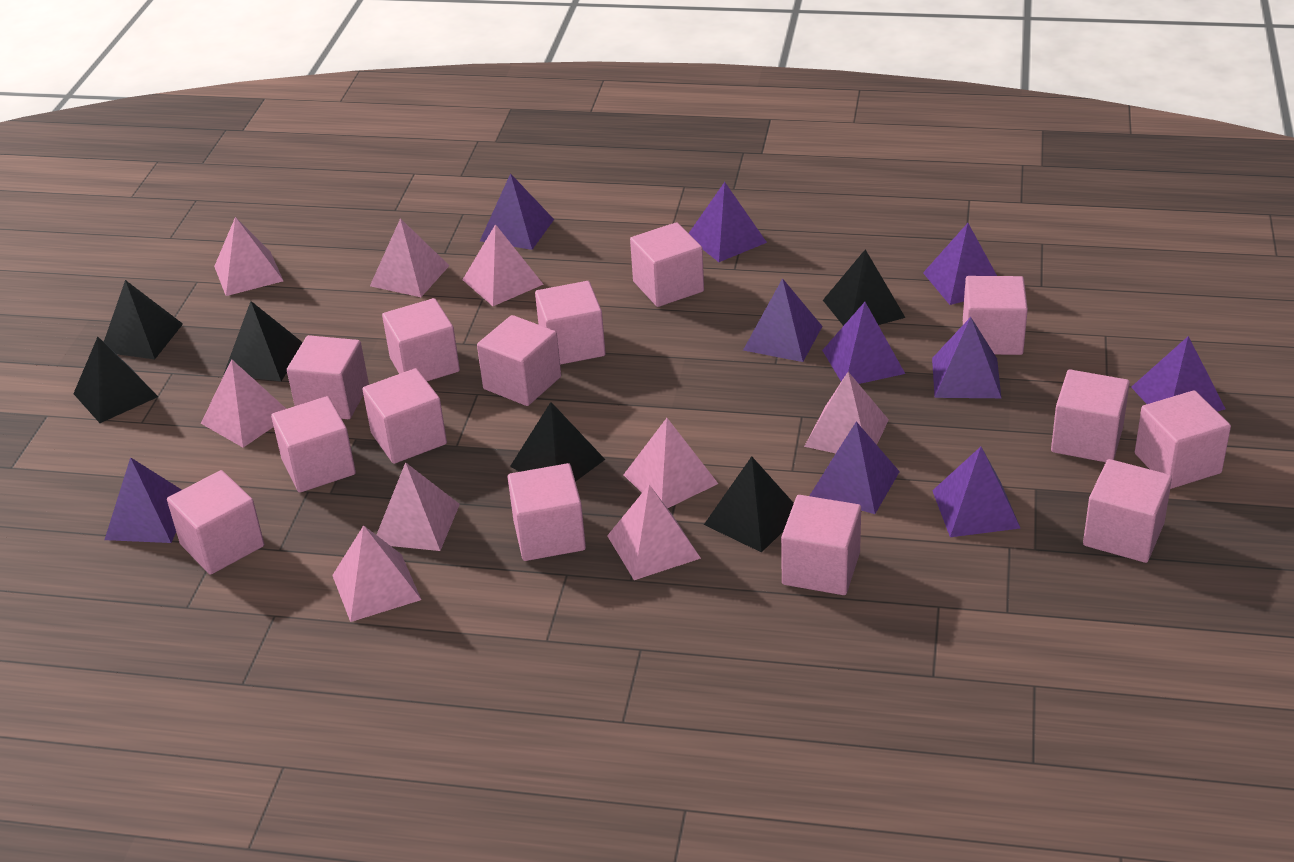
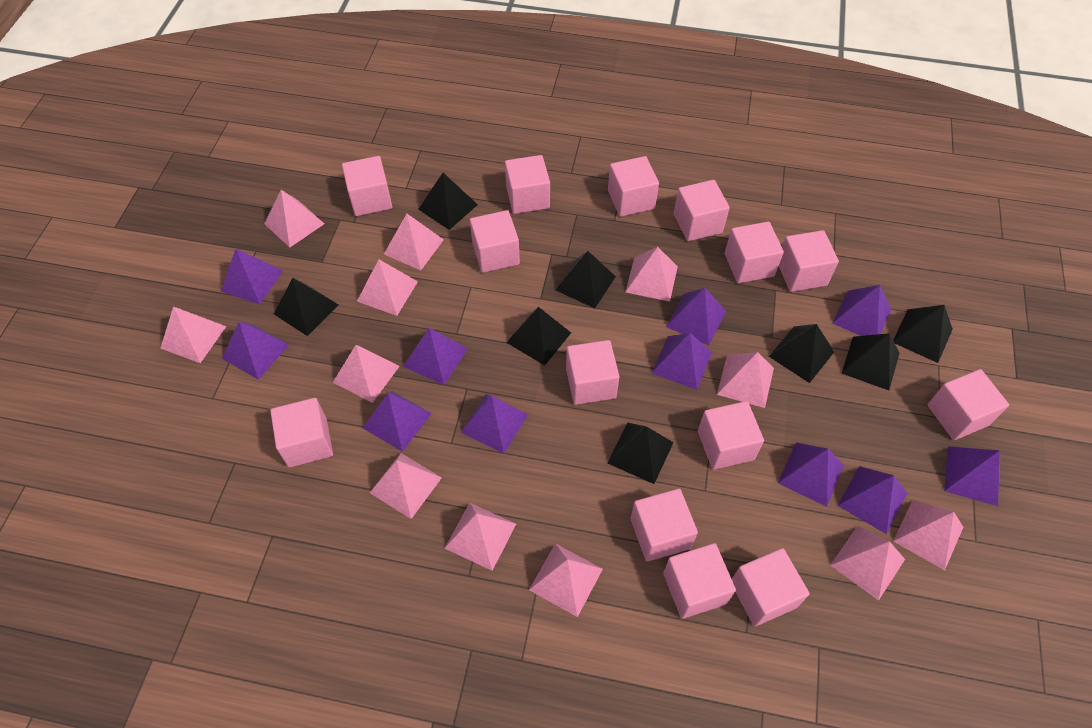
black pyramid: 6 -> 8
pink pyramid: 9 -> 12
purple pyramid: 10 -> 11

